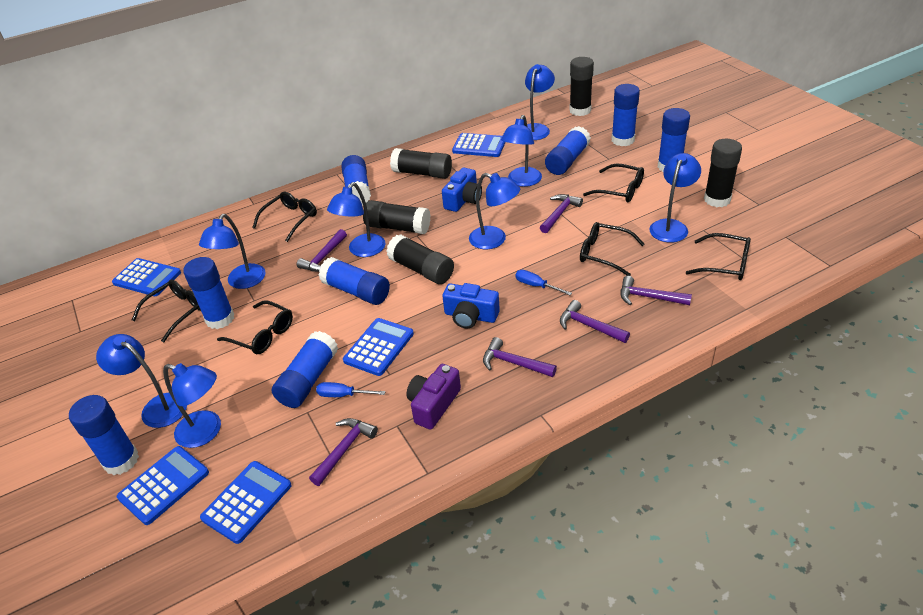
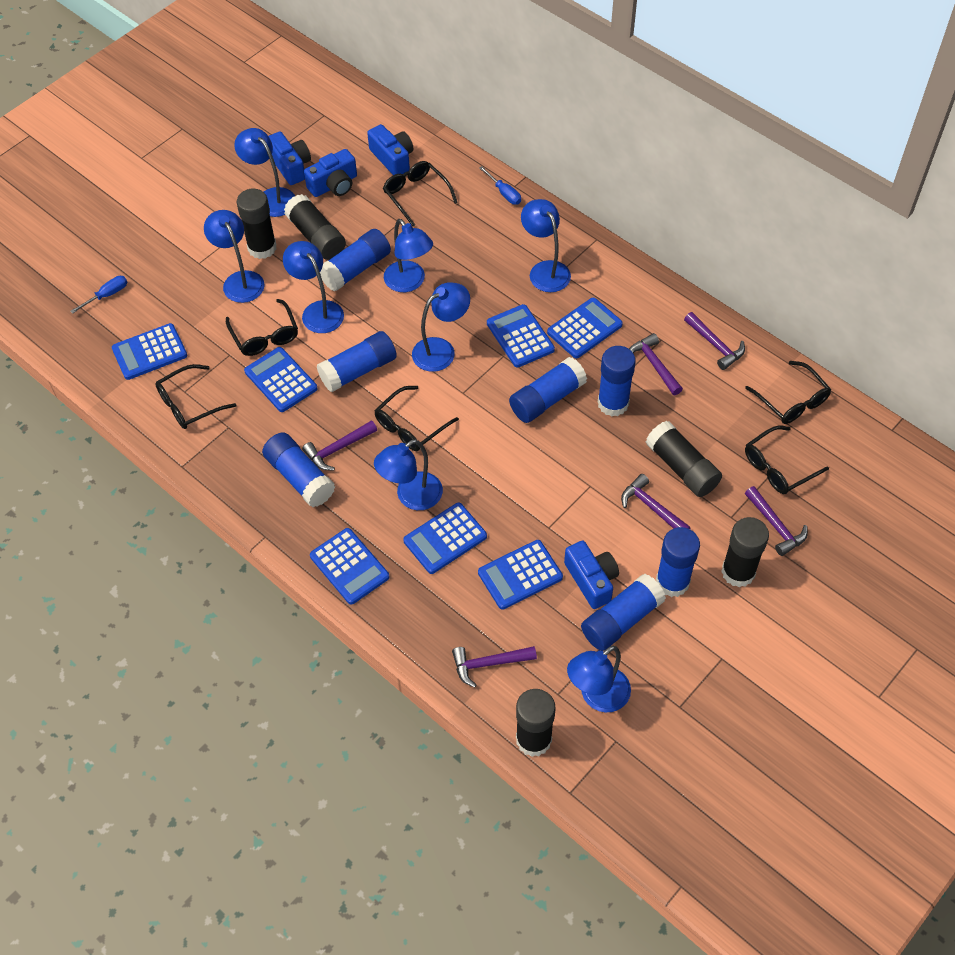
blue calculator: 5 -> 7
blue camera: 2 -> 4
blue glue stick: 8 -> 7
purple camera: 1 -> 0

